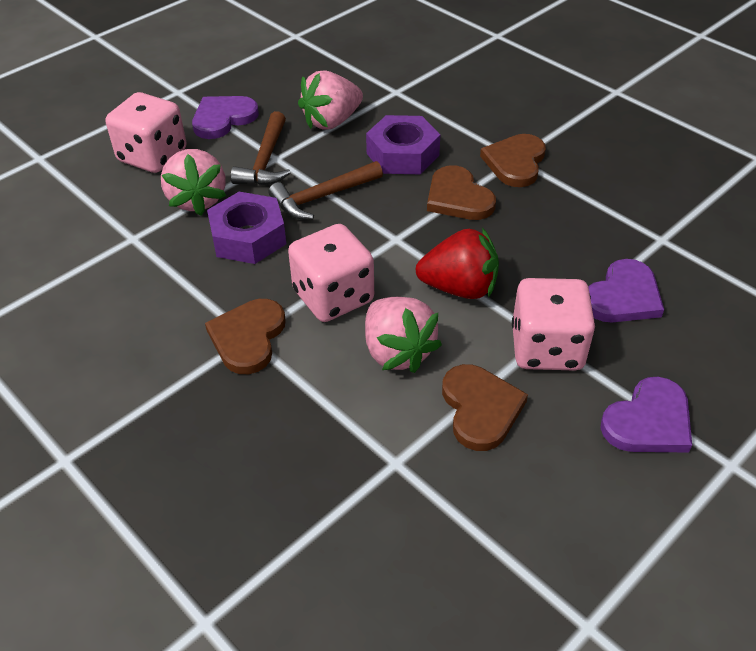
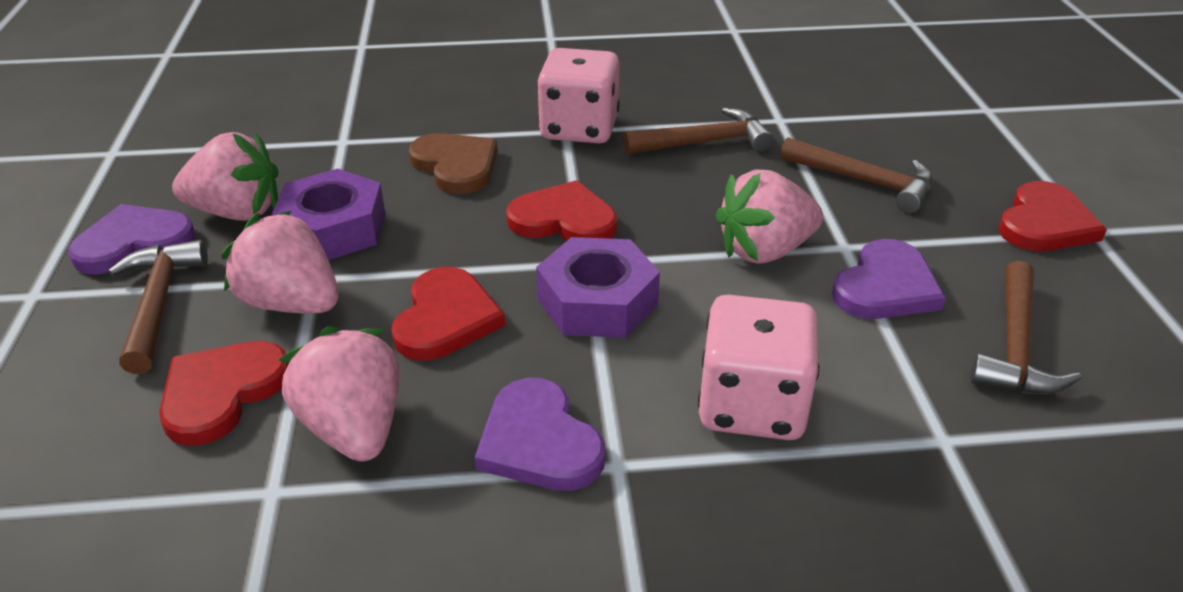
brown hammer: 2 -> 4
brown heart: 4 -> 1
pink dice: 3 -> 2
pink strawberry: 3 -> 4
red heart: 0 -> 4
red strawberry: 1 -> 0

